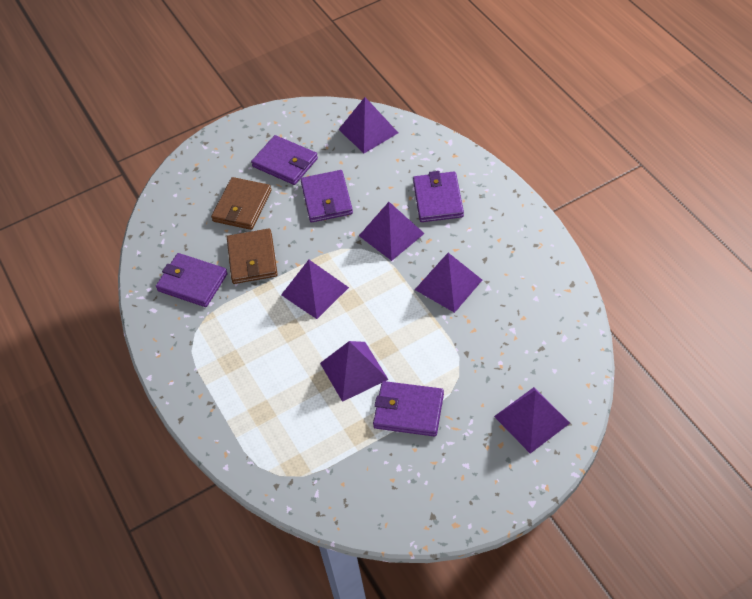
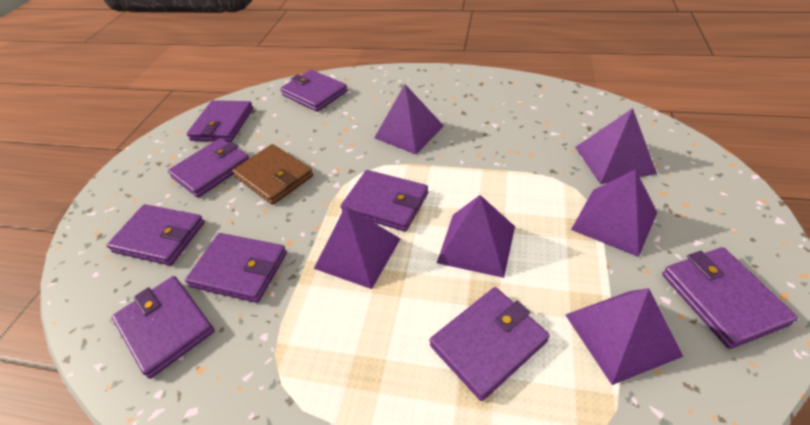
brown wallet: 2 -> 1
purple wallet: 5 -> 9

